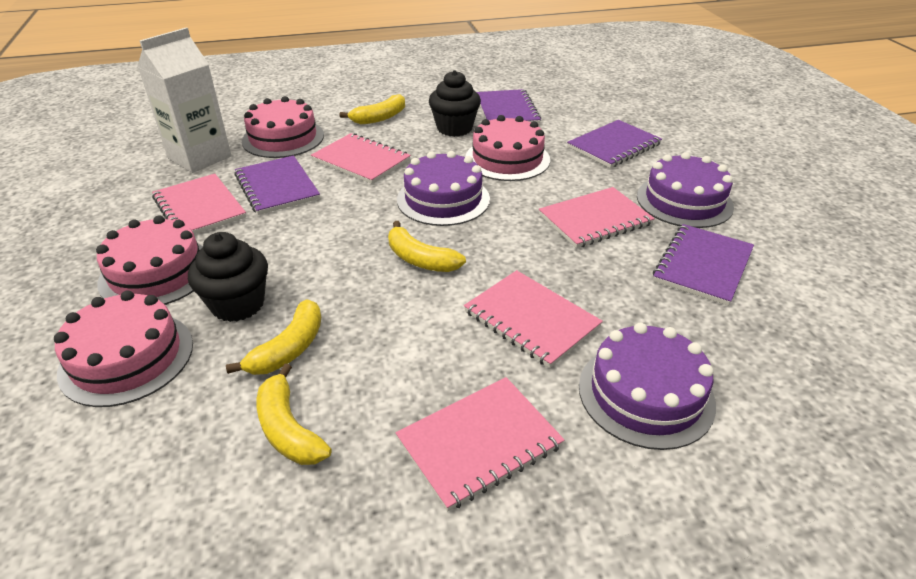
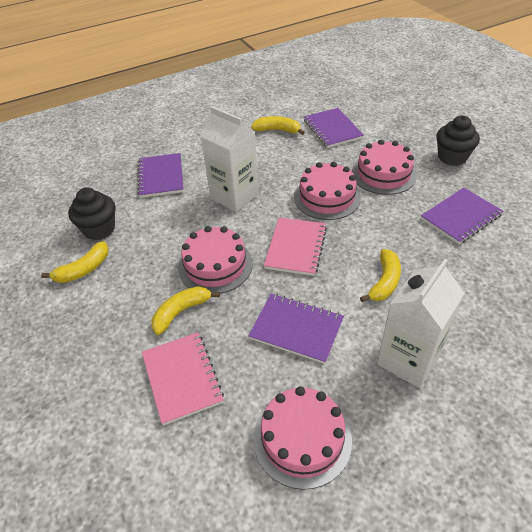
pink notebook: 5 -> 2
purple cake: 3 -> 0
white carton: 1 -> 2

